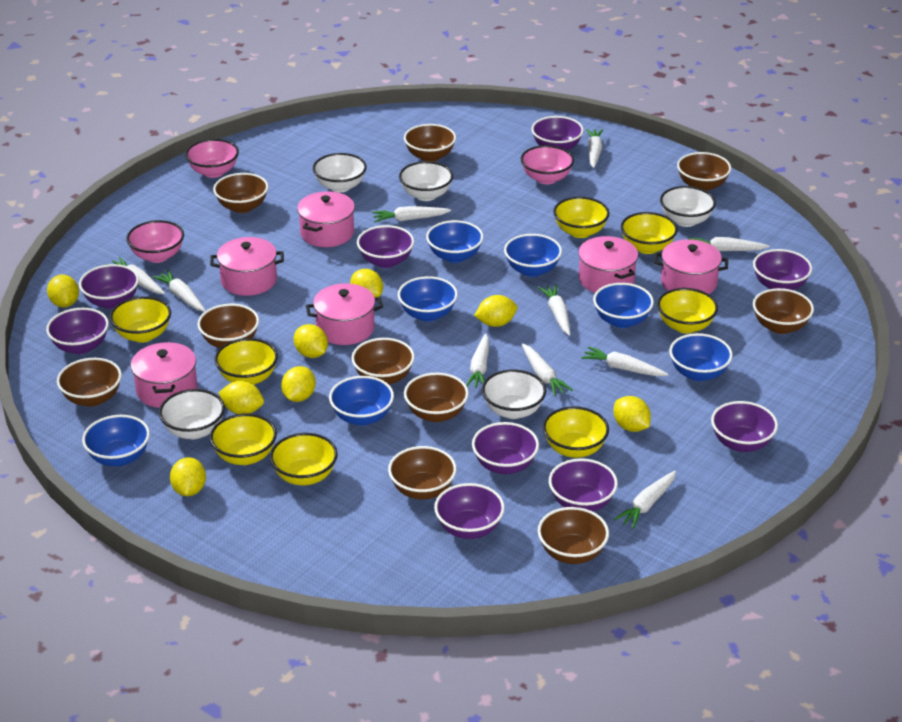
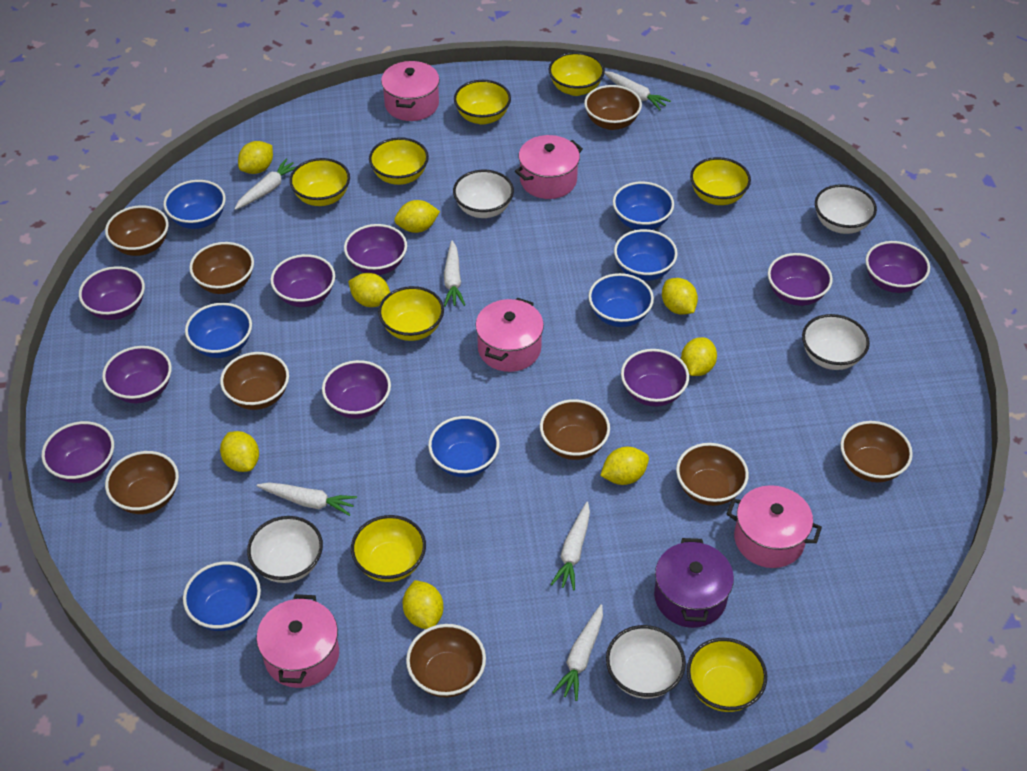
brown bowl: 10 -> 9
pink bowl: 3 -> 0
pink pot: 6 -> 5
purple pot: 0 -> 1
white carrot: 10 -> 6

